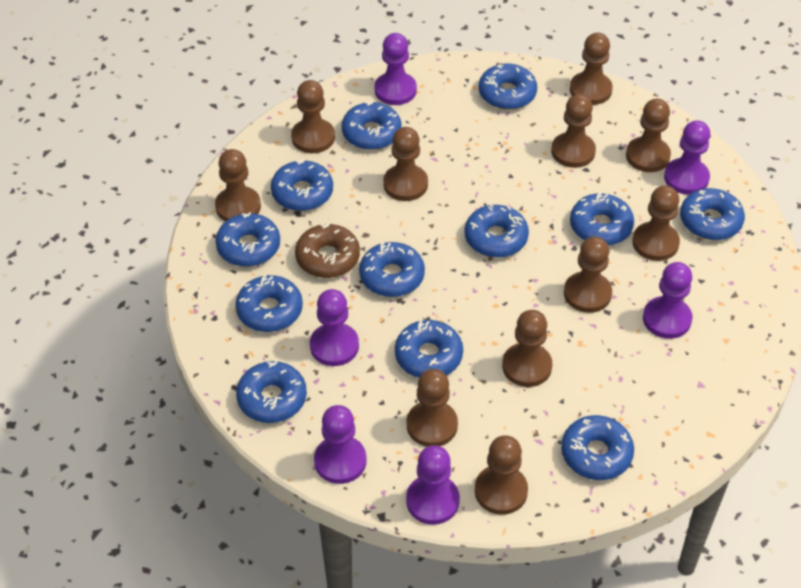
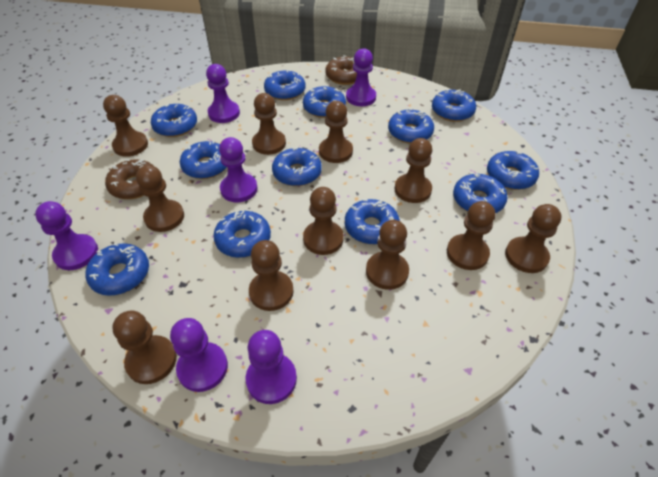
brown donut: 1 -> 2

